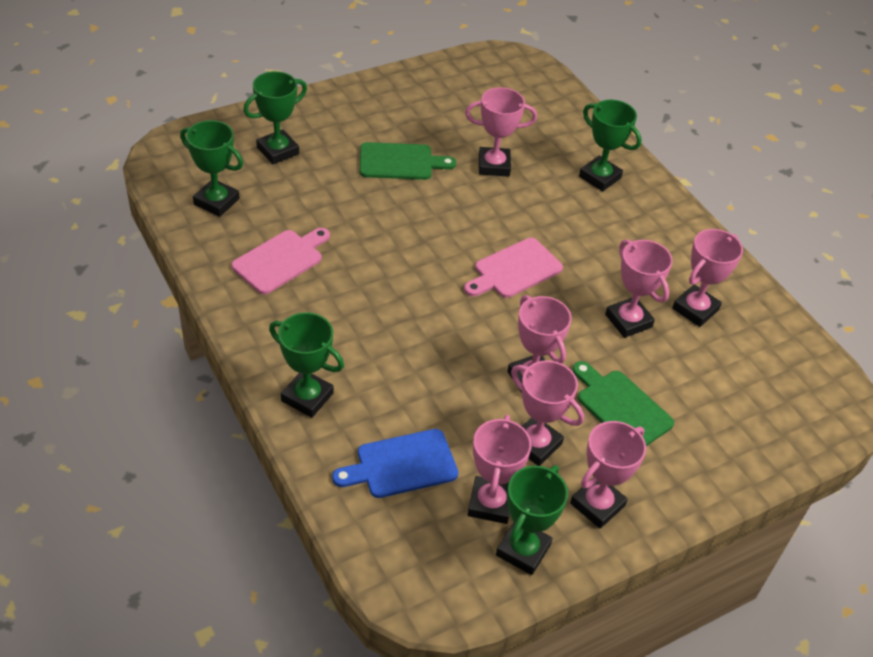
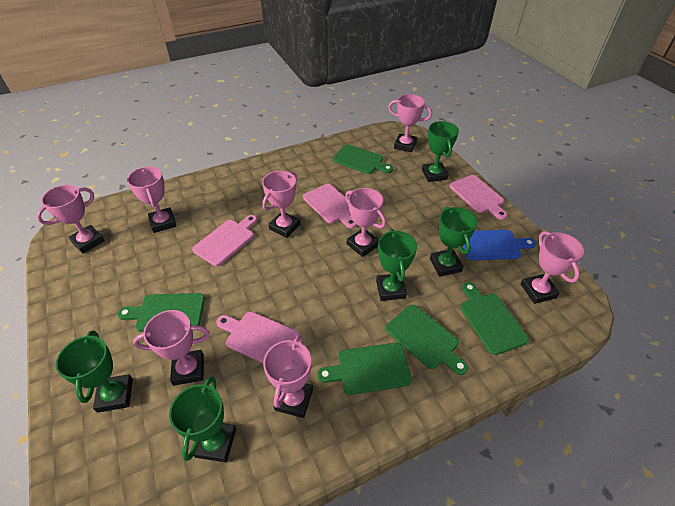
green cutting board: 2 -> 5
pink cutting board: 2 -> 4
pink trophy: 7 -> 8

